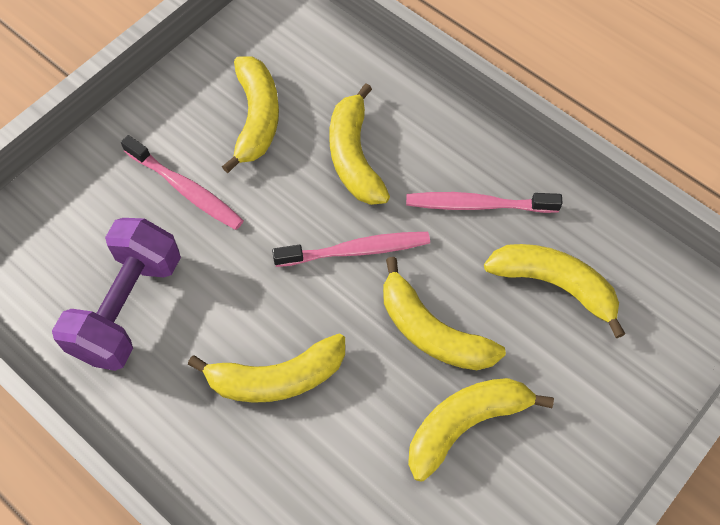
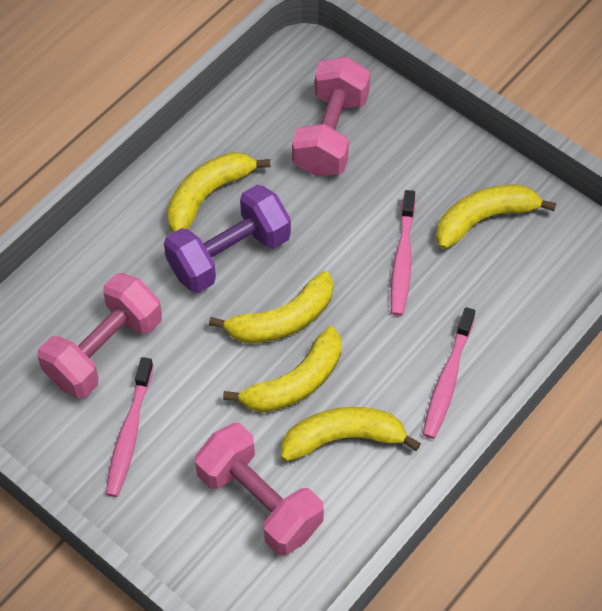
pink dumbbell: 0 -> 3
yellow banana: 6 -> 5

